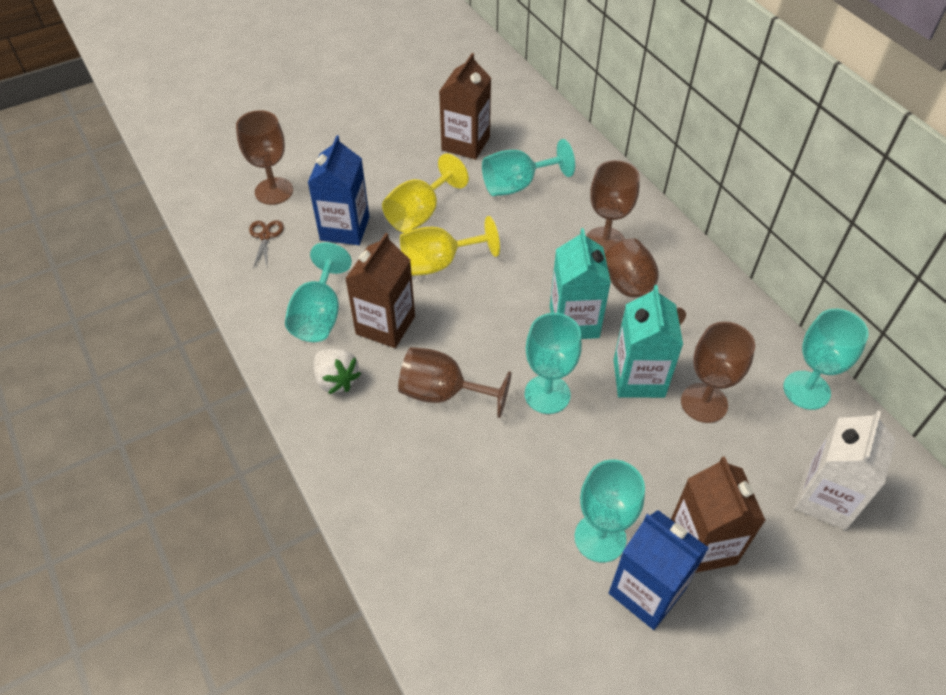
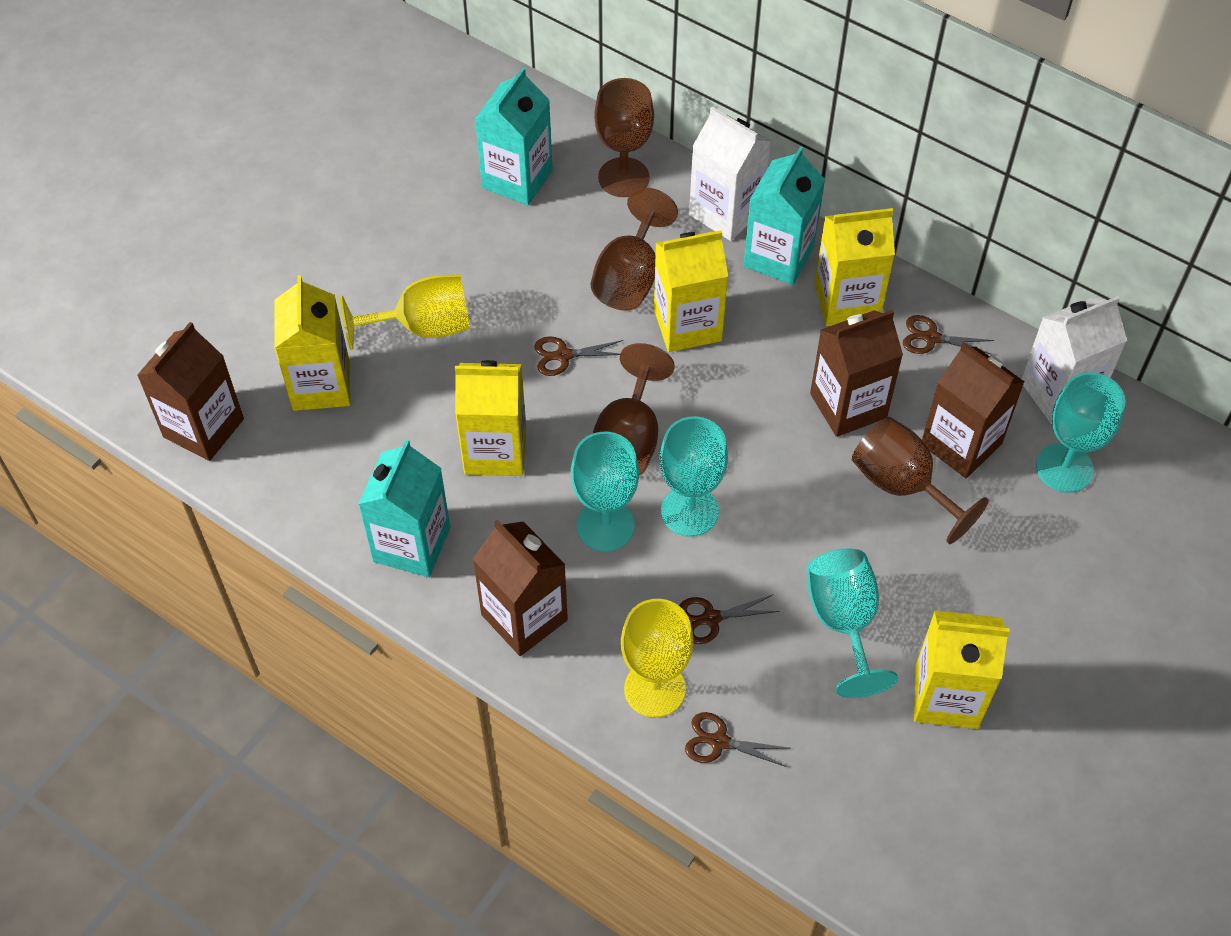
blue carton: 2 -> 0
brown carton: 3 -> 4
brown goblet: 5 -> 4
brown scissors: 1 -> 4
turquoise carton: 2 -> 3
turquoise goblet: 5 -> 4
white carton: 1 -> 2
white strawberry: 1 -> 0
yellow carton: 0 -> 5

